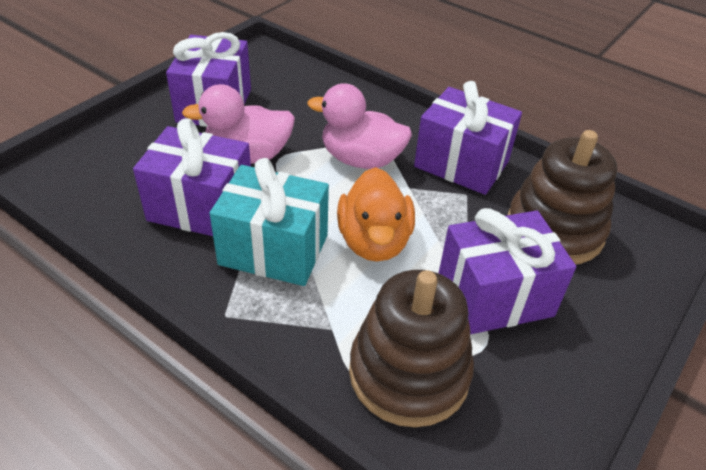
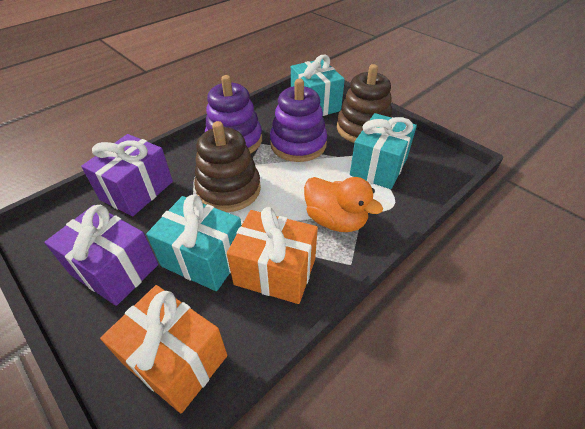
orange gift: 0 -> 2
pink duck: 2 -> 0
purple gift: 4 -> 2
purple stacking toy: 0 -> 2
turquoise gift: 1 -> 3

